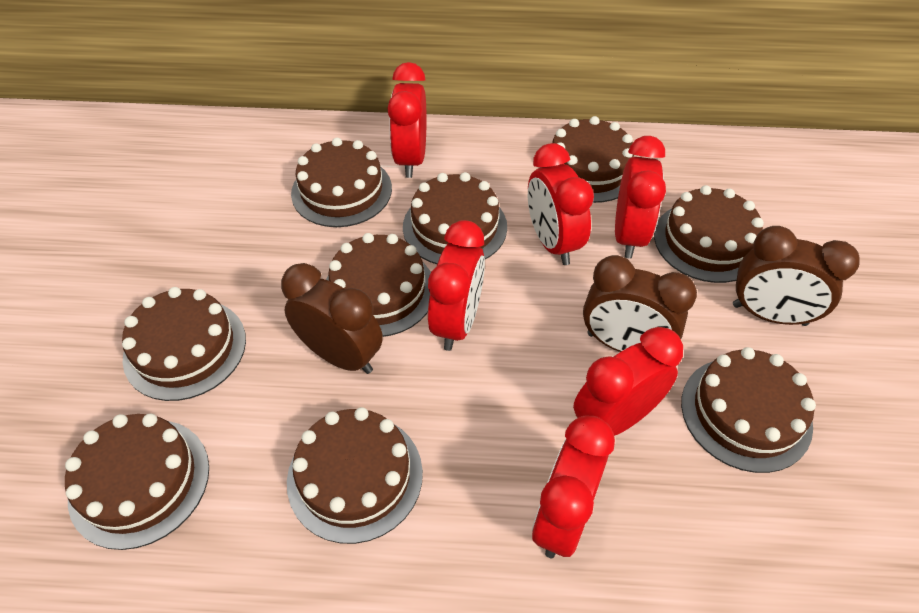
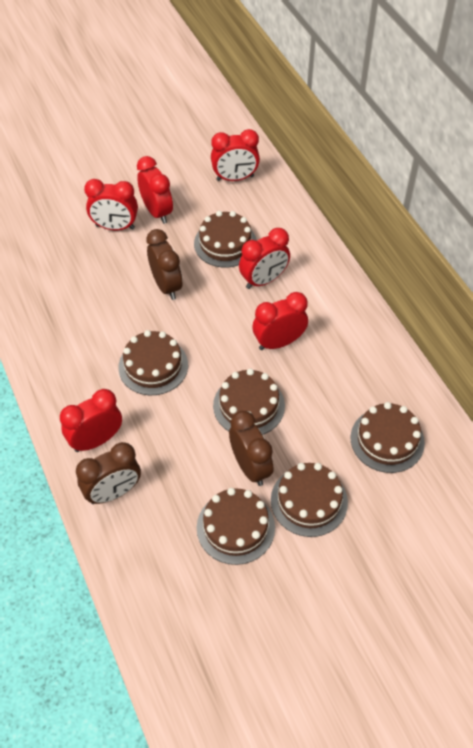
brown cake: 9 -> 6

